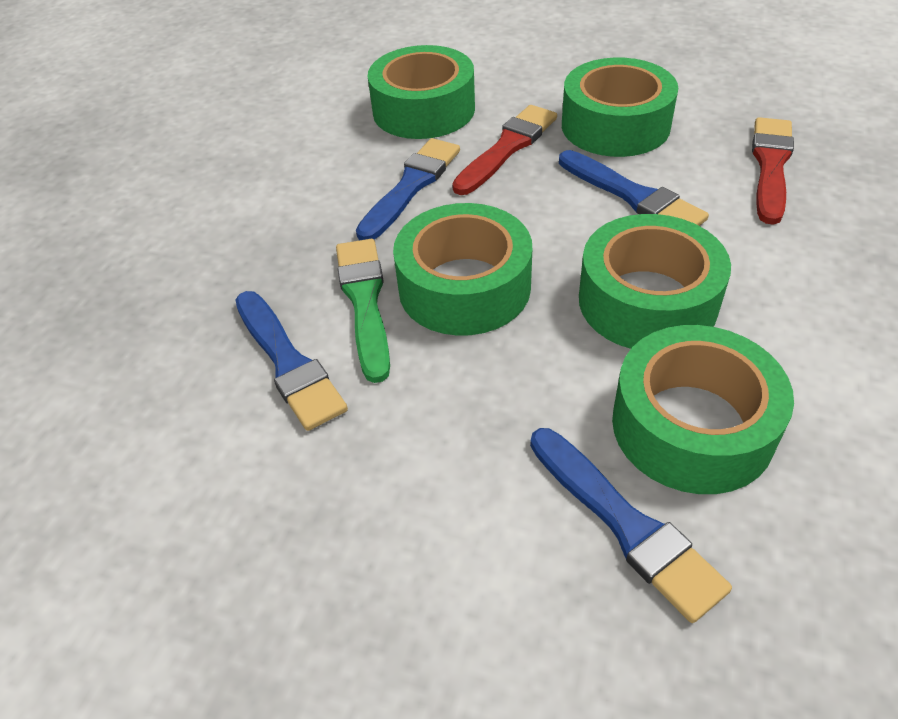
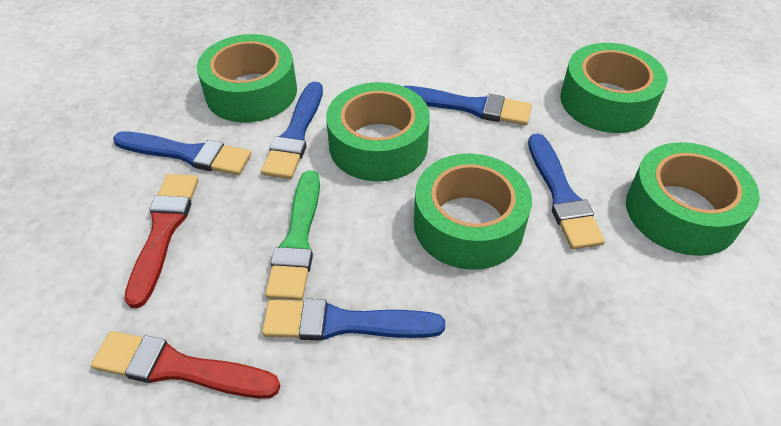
blue brush: 4 -> 5

